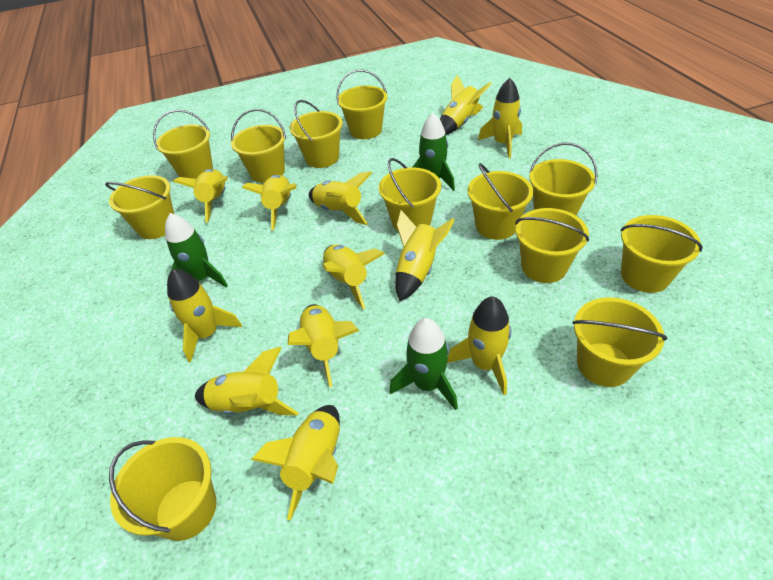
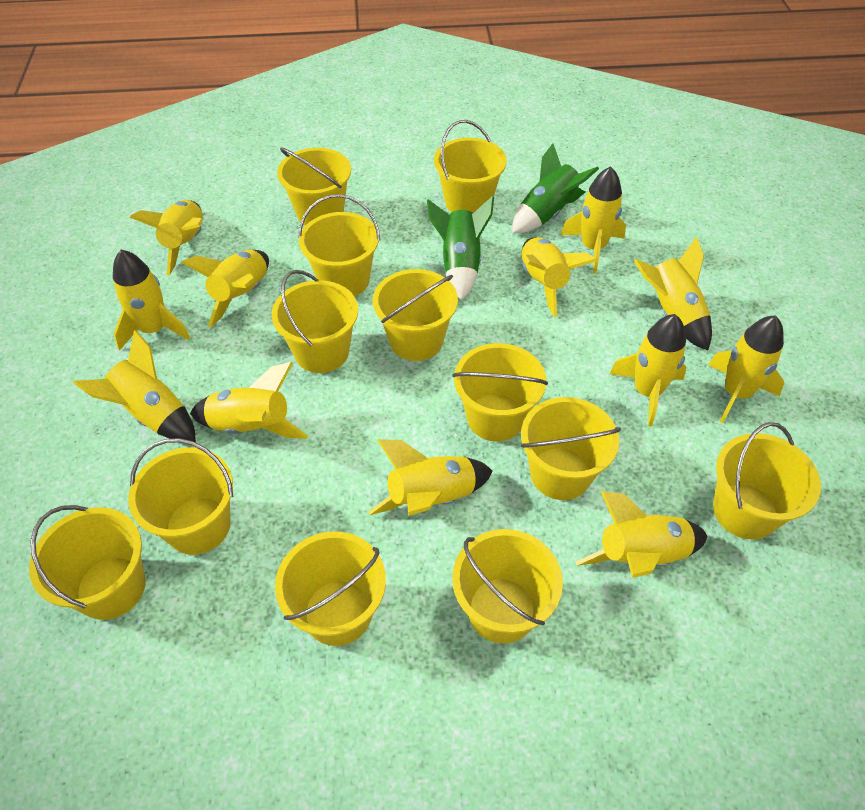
green rocket: 3 -> 2

